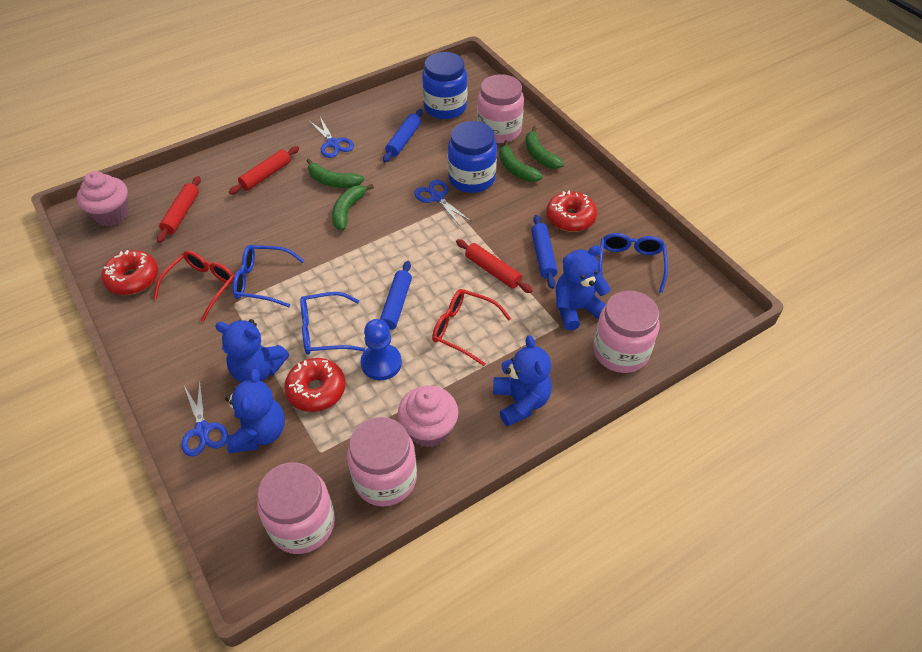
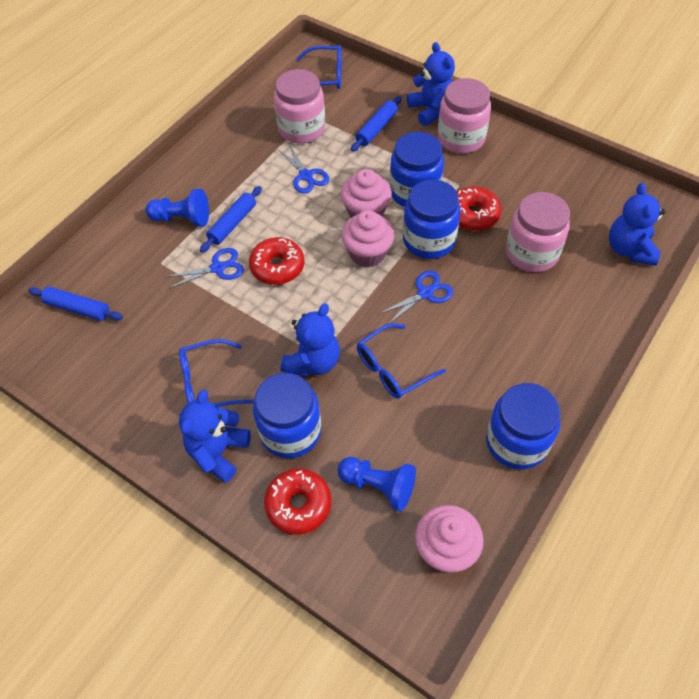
blue jar: 2 -> 4
blue pawn: 1 -> 2
green banana: 4 -> 0
pink cupcake: 2 -> 3
pink jar: 4 -> 3
red glasses: 2 -> 0
red rolling pin: 3 -> 0

